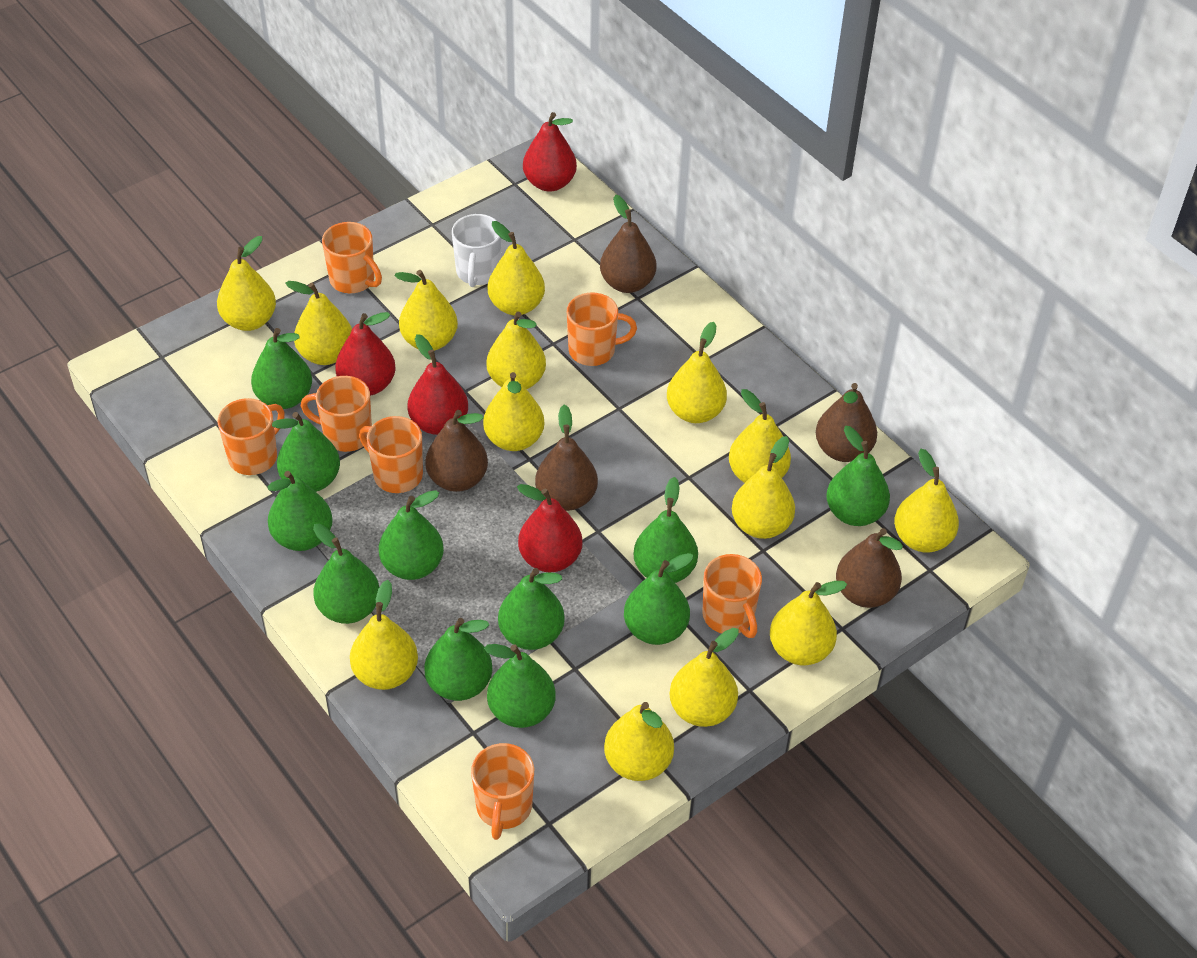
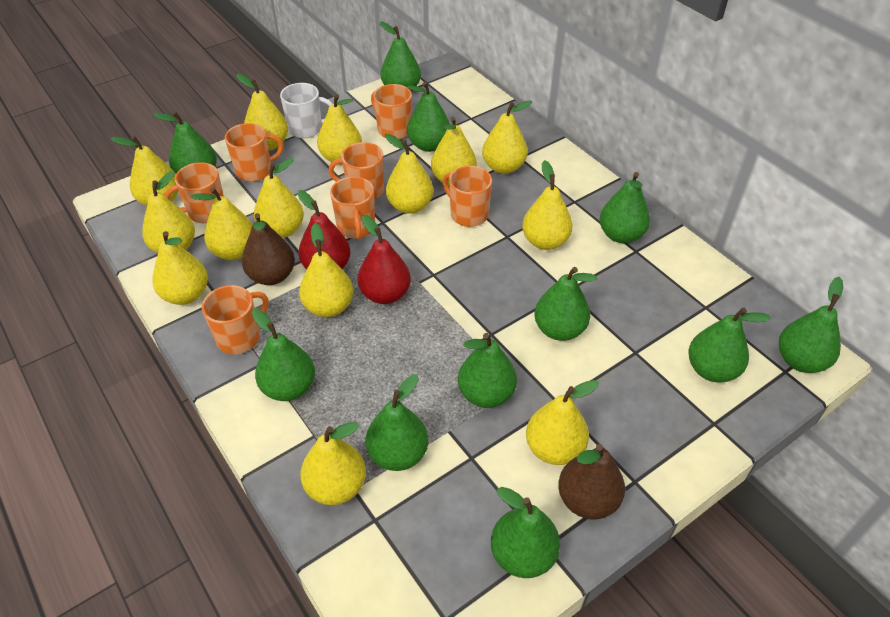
brown pear: 5 -> 2
red pear: 4 -> 2

